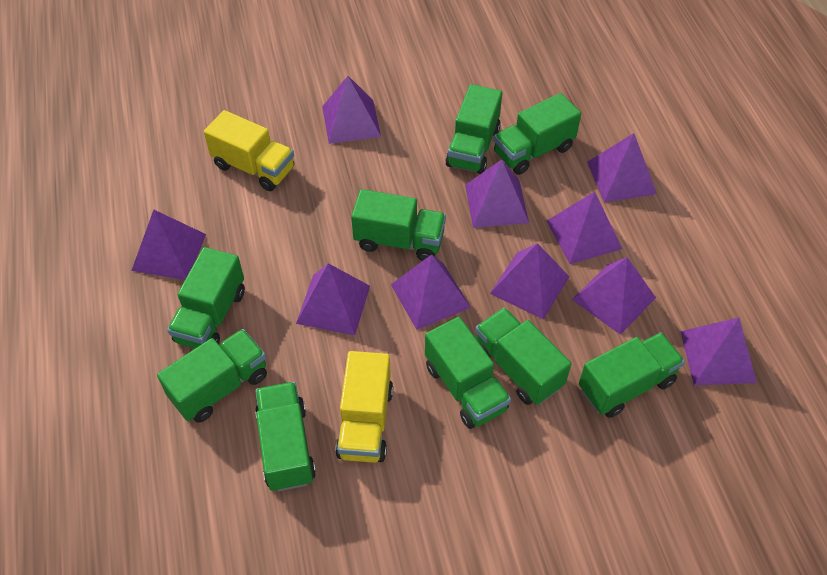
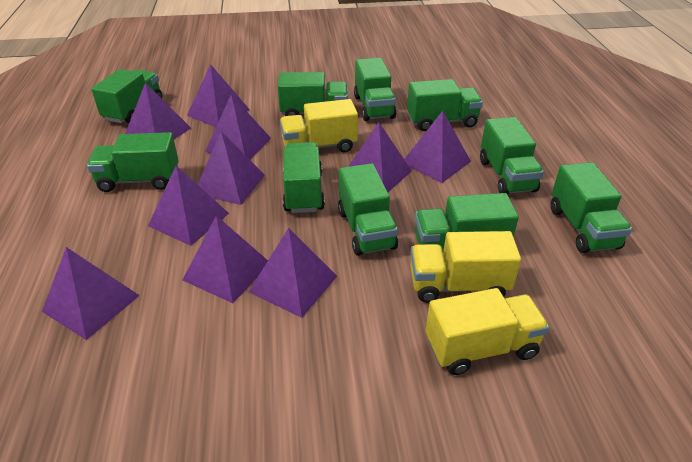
green truck: 9 -> 10
yellow truck: 2 -> 3

